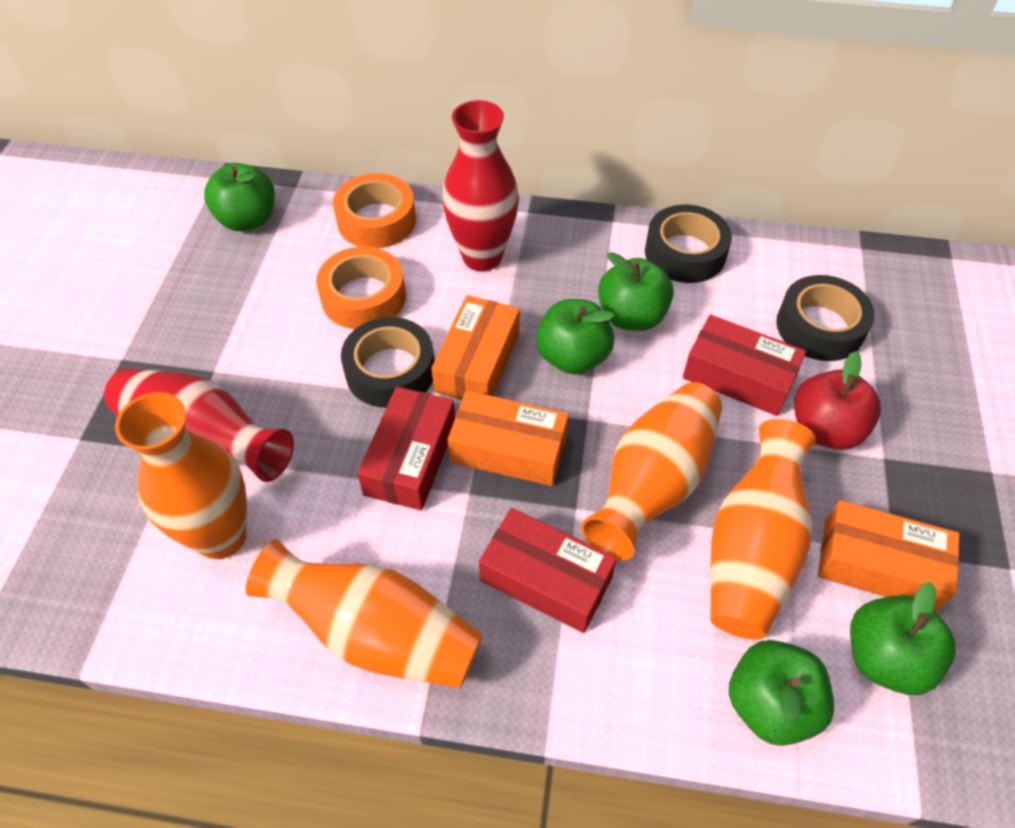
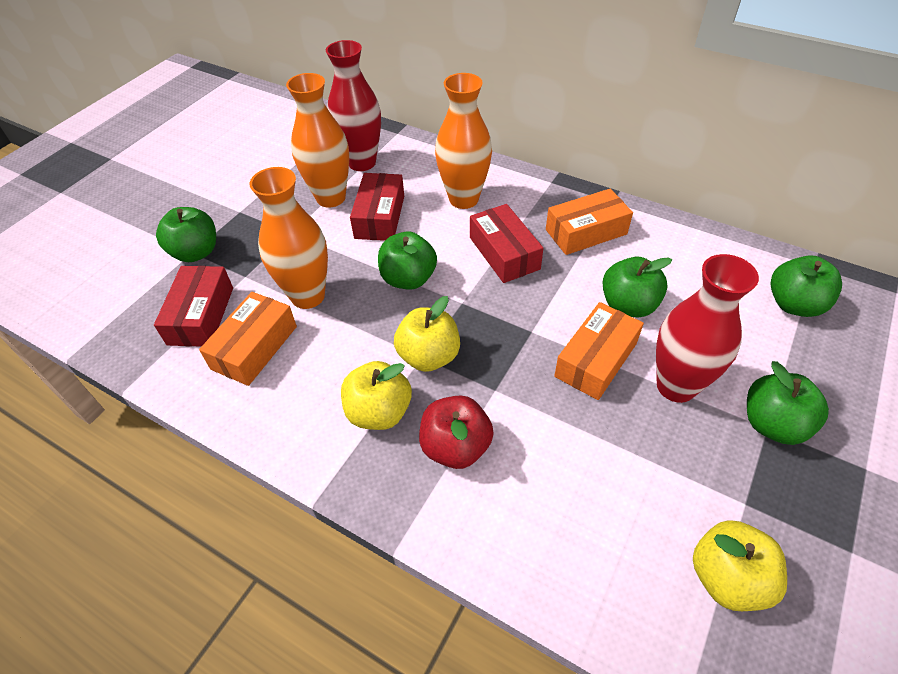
black tape: 3 -> 0
orange tape: 2 -> 0
orange vase: 4 -> 3
yellow apple: 0 -> 3

